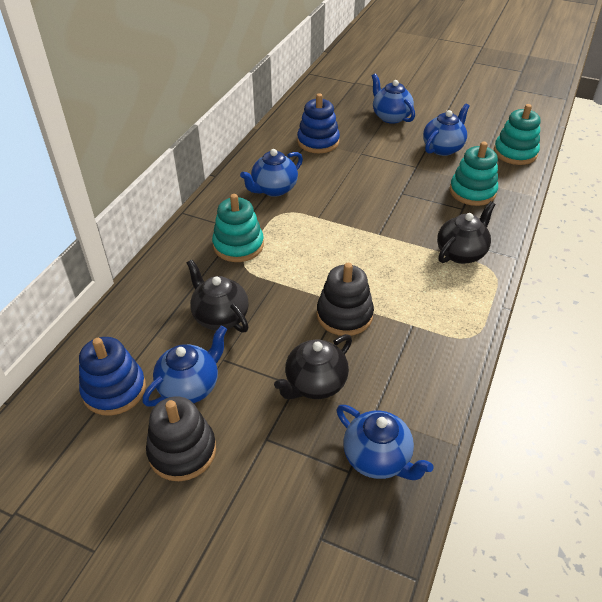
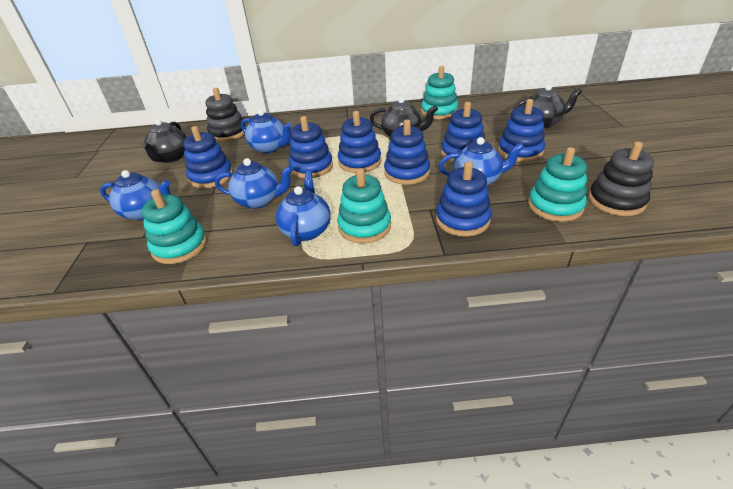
blue stacking toy: 2 -> 7
turquoise stacking toy: 3 -> 4

